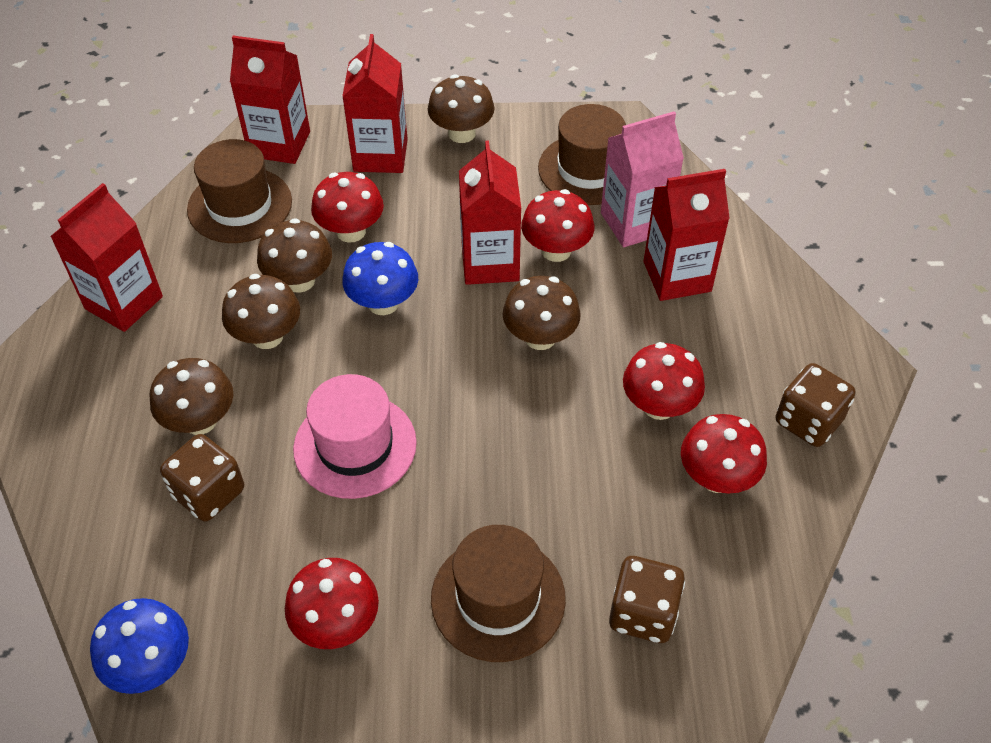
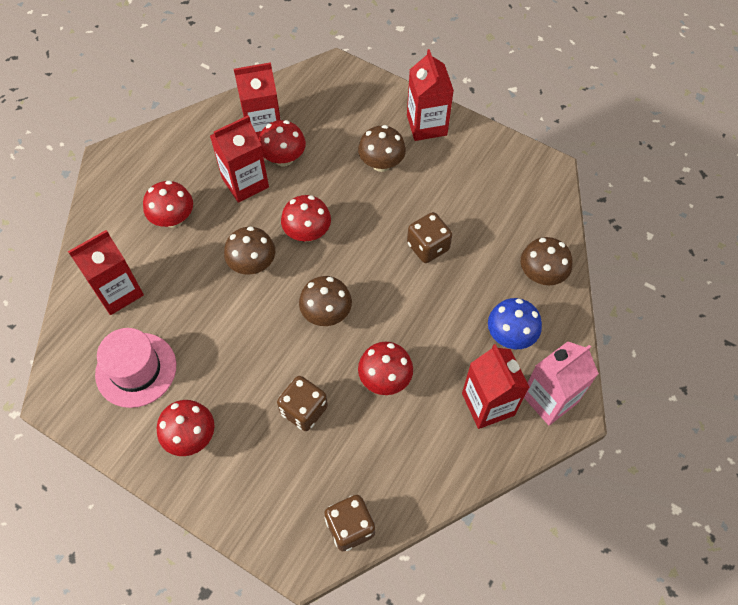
blue mushroom: 2 -> 1
brown hat: 3 -> 0
brown mushroom: 5 -> 4

